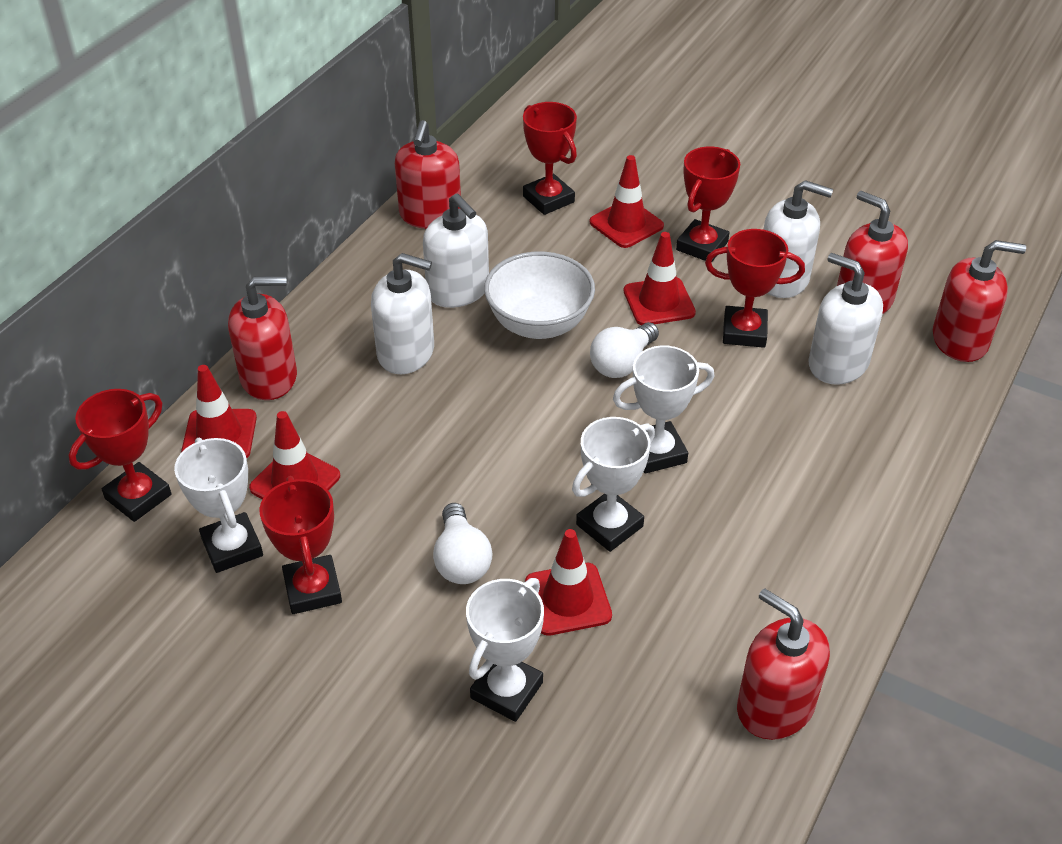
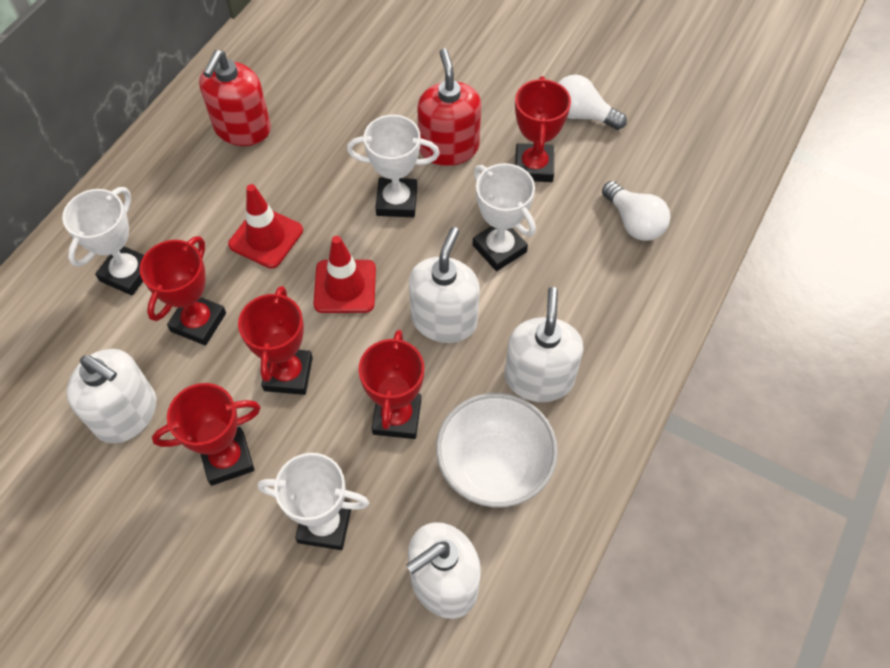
red soap dispenser: 5 -> 2
red traffic cone: 5 -> 2

